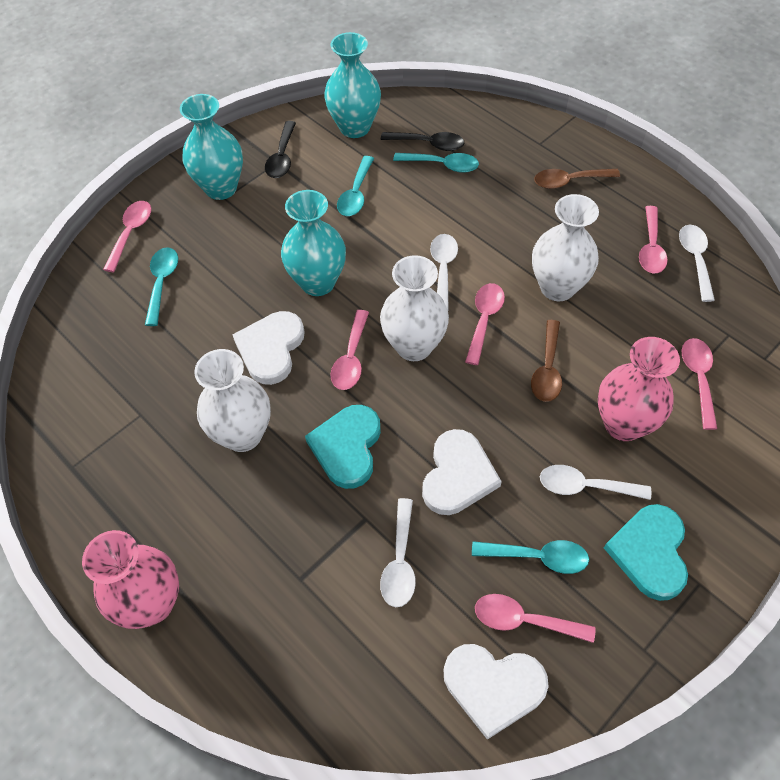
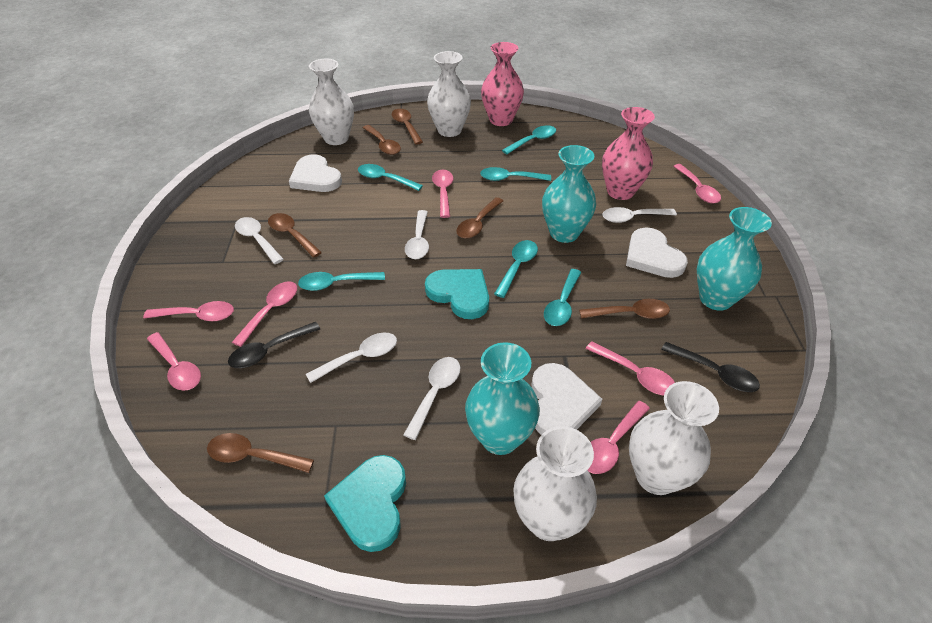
brown spoon: 2 -> 6
pink spoon: 6 -> 7
turquoise spoon: 4 -> 6
white spoon: 4 -> 5
white vase: 3 -> 4

